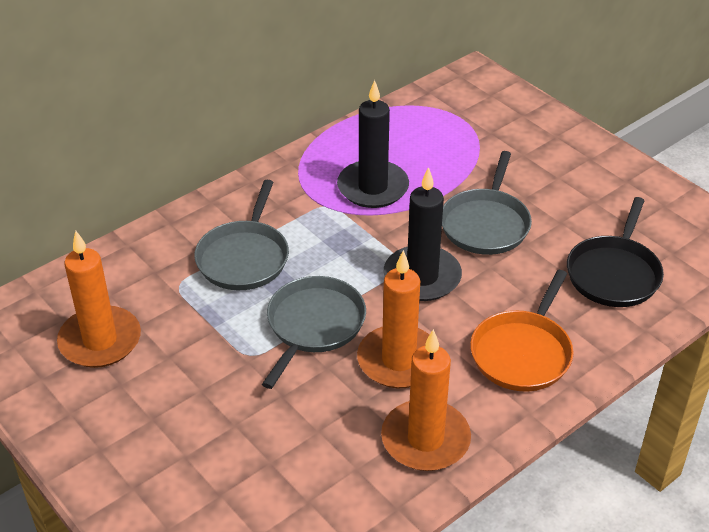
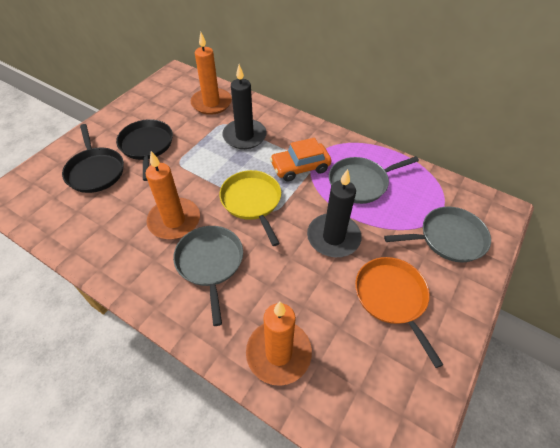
black pan: 1 -> 2
orange car: 0 -> 1
yellow pan: 0 -> 1

